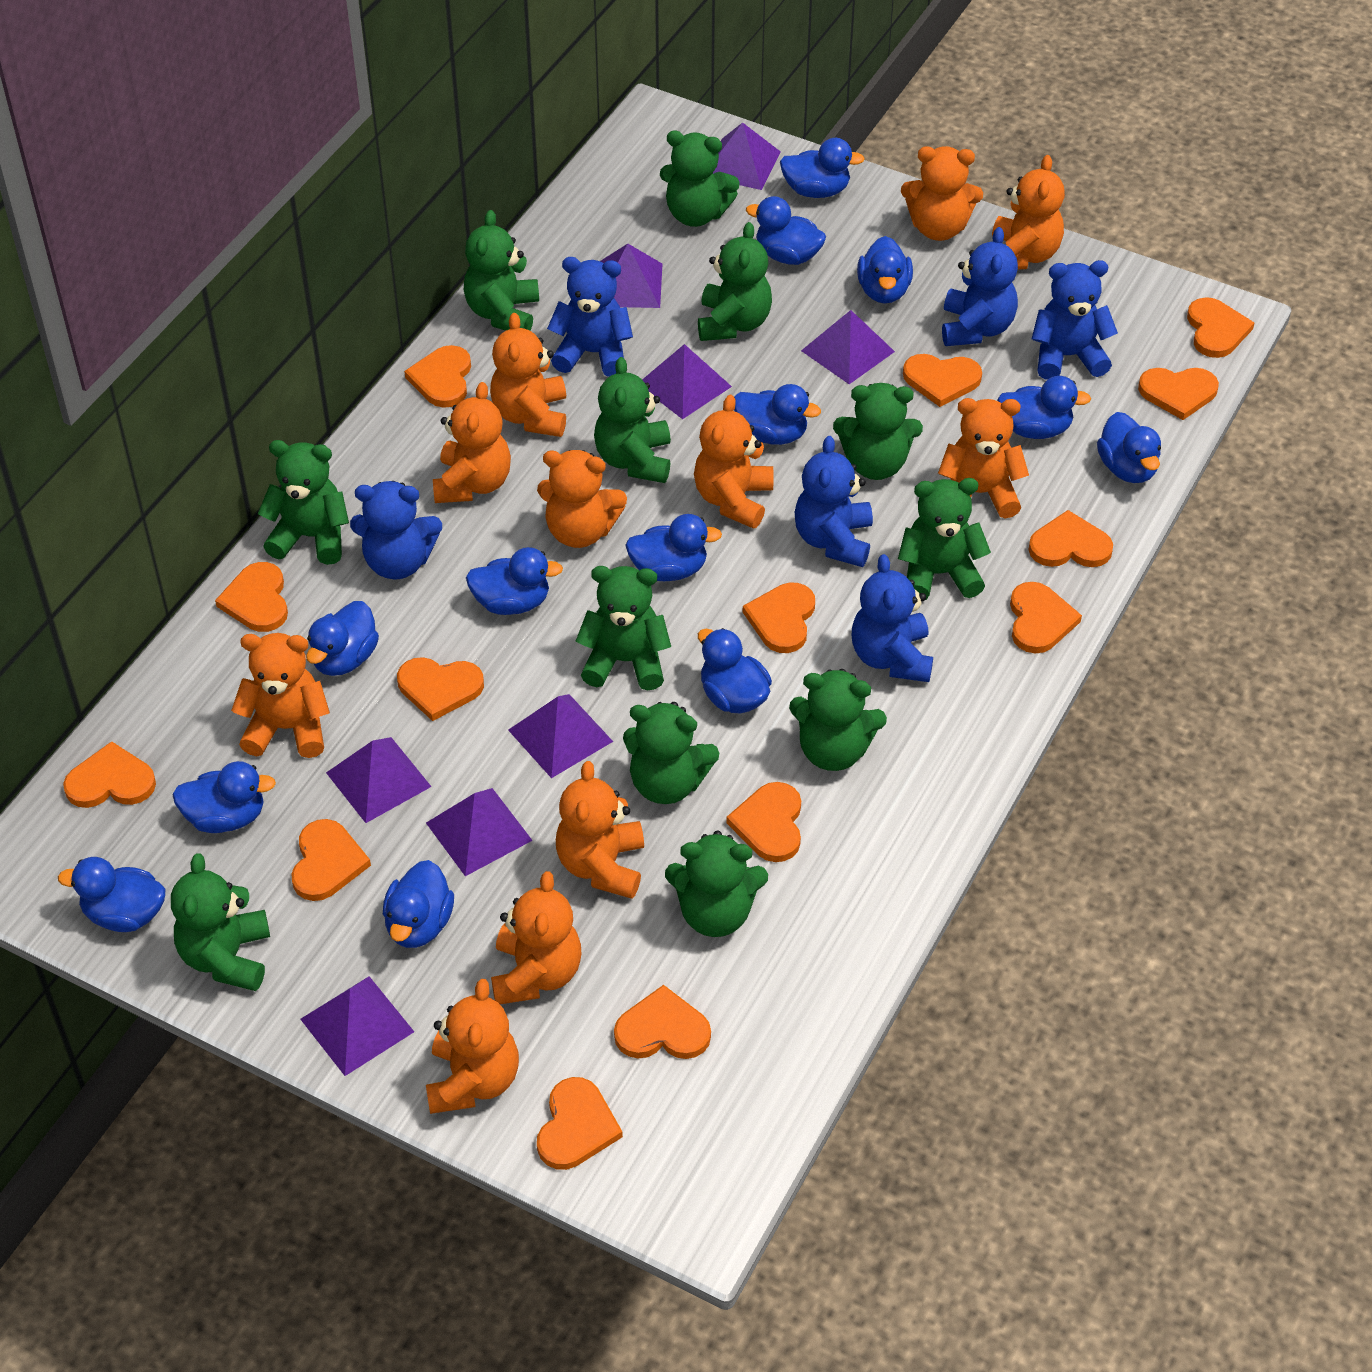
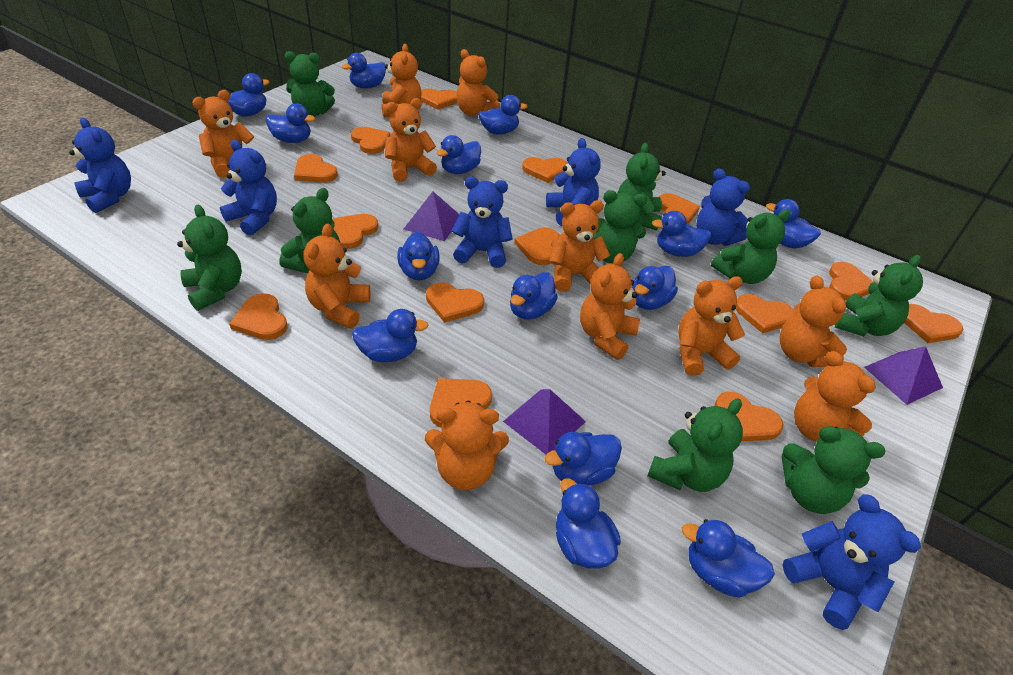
blue duck: 13 -> 14
green teddy bear: 12 -> 9
purple pyramid: 8 -> 3

